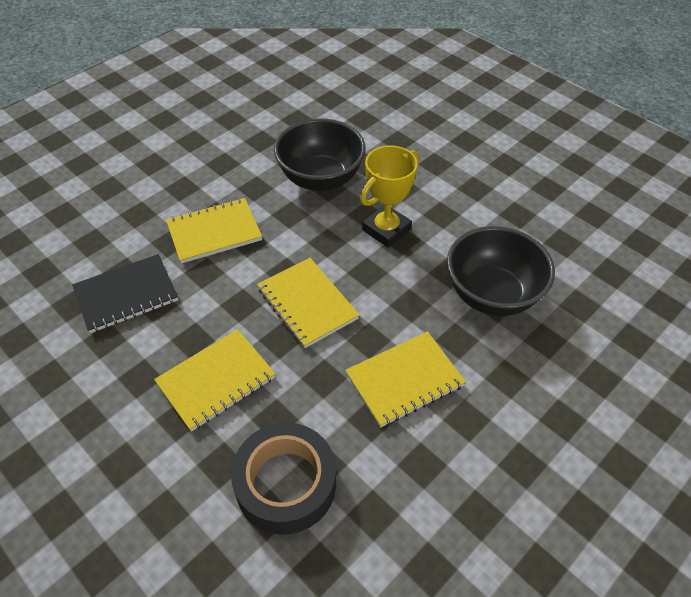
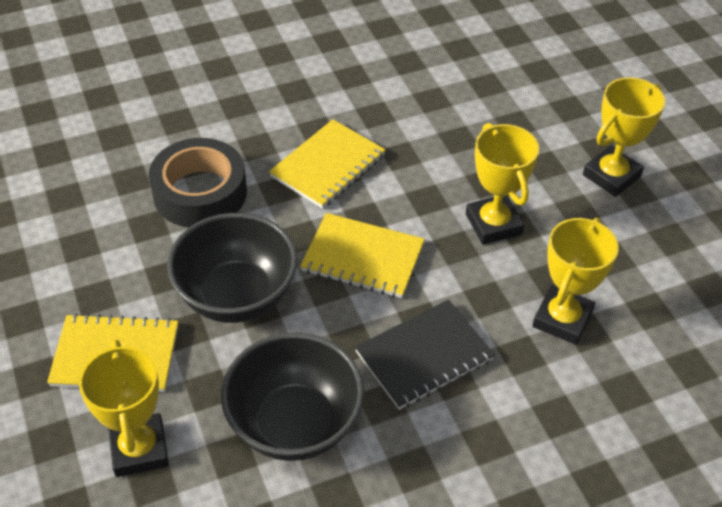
yellow notebook: 4 -> 3
yellow trophy: 1 -> 4

